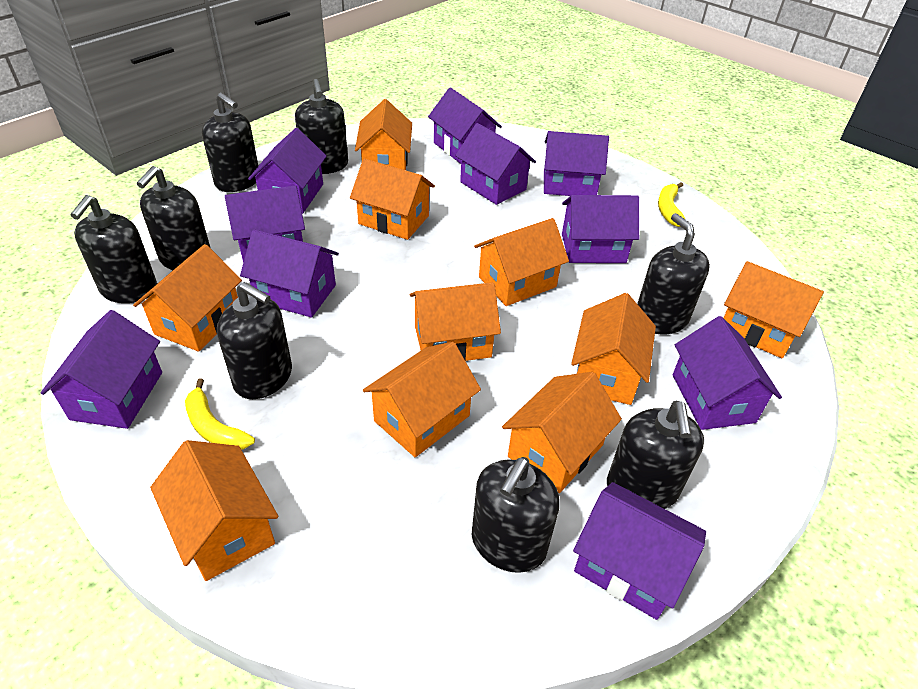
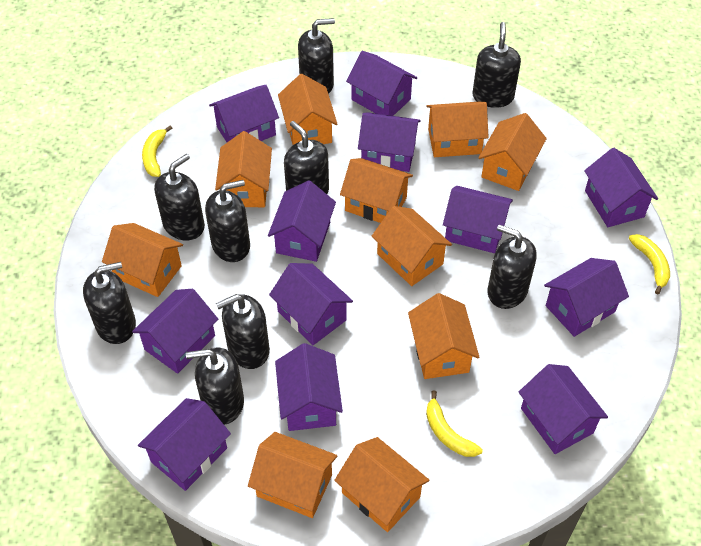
black soap dispenser: 8 -> 9
purple house: 10 -> 12
yellow banana: 2 -> 3

